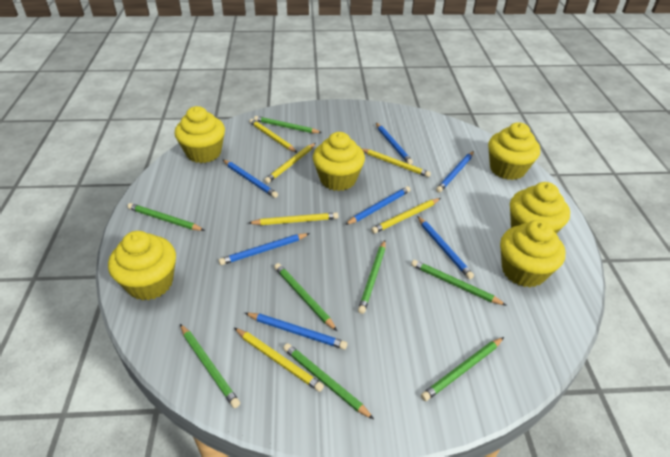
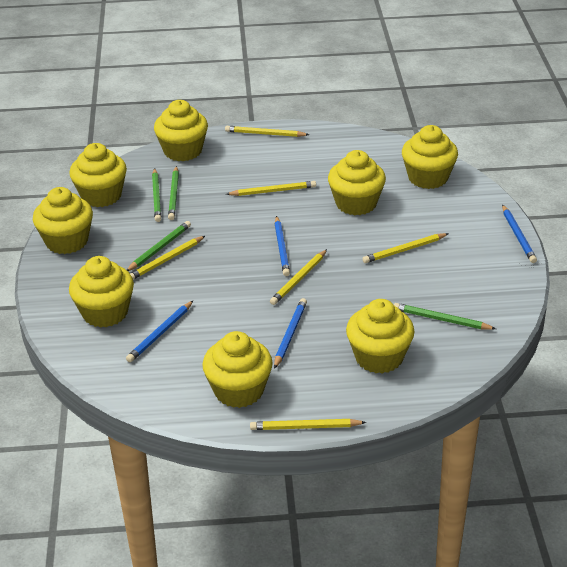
blue pencil: 7 -> 4
green pencil: 8 -> 4
yellow cupcake: 6 -> 8

